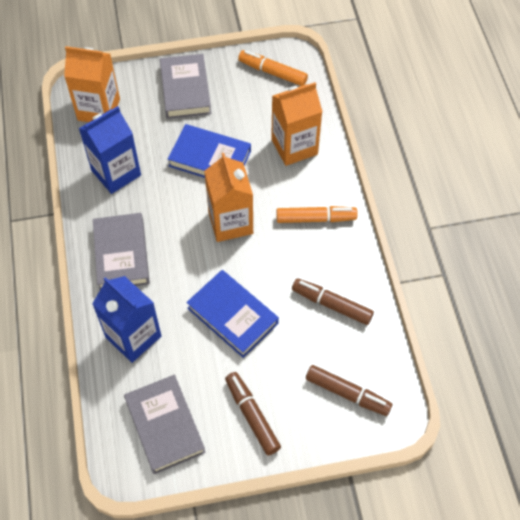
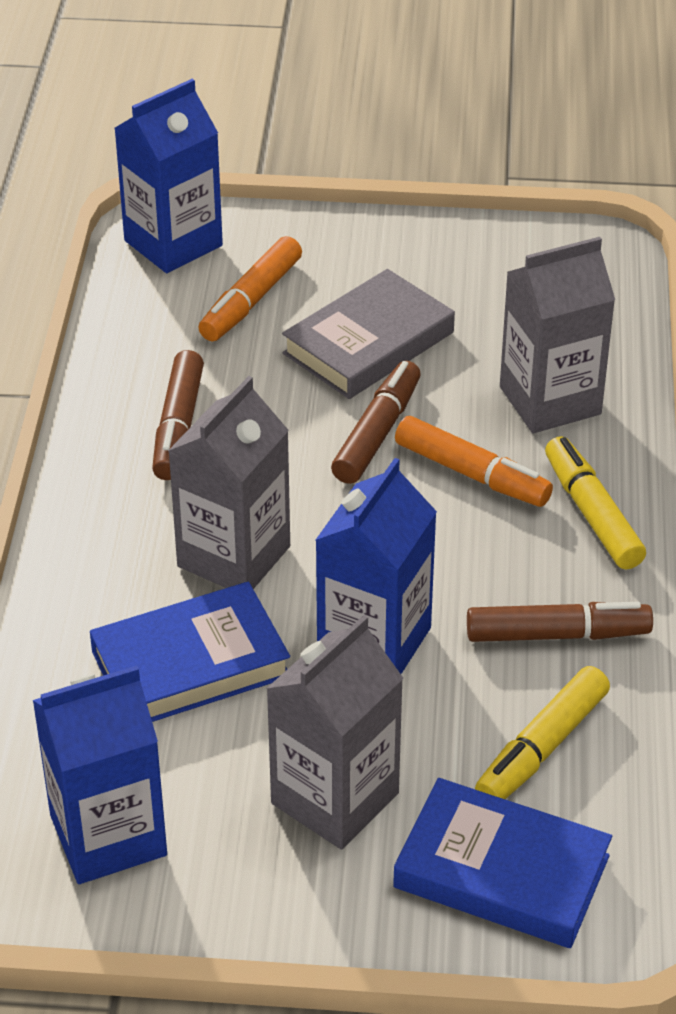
blue carton: 2 -> 3
grey book: 3 -> 1
grey carton: 0 -> 3
orange carton: 3 -> 0
yellow marker: 0 -> 2

